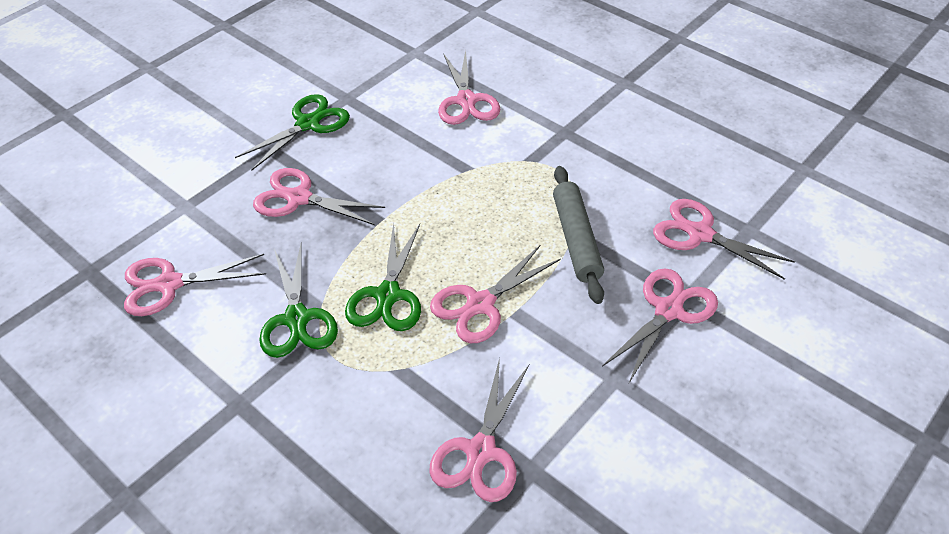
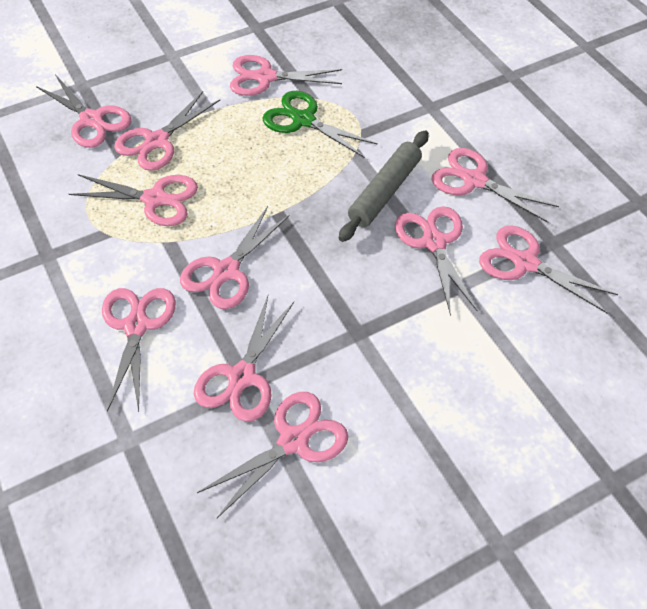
green scissors: 3 -> 1
pink scissors: 7 -> 11

